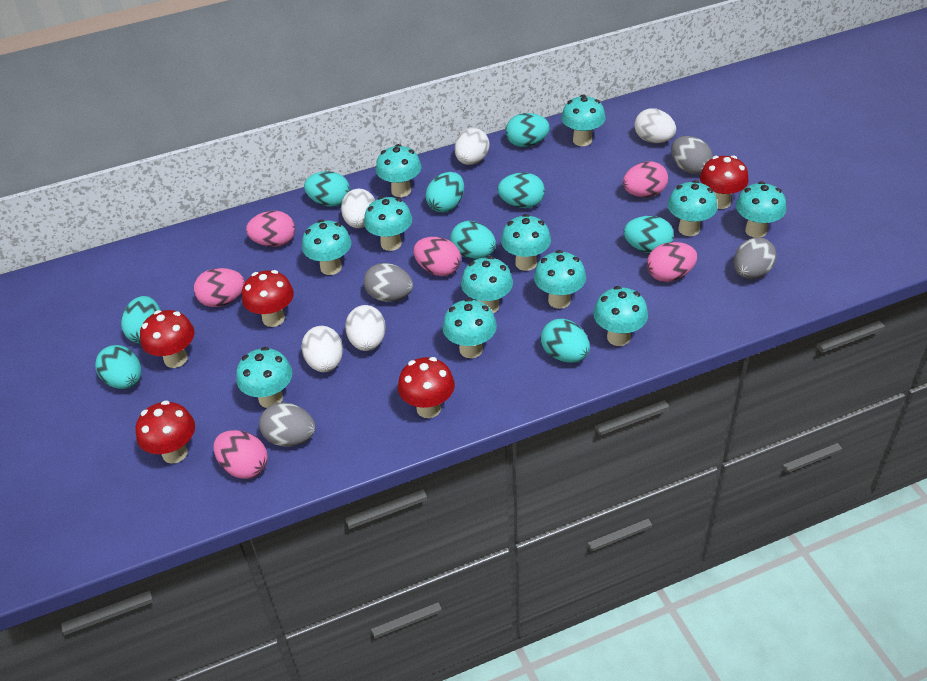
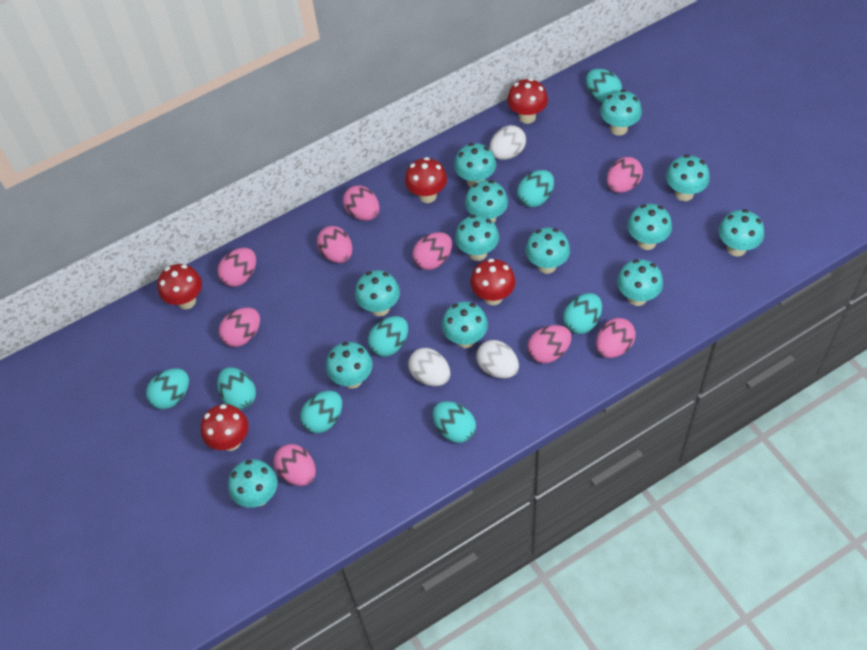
grey egg: 4 -> 0
pink egg: 6 -> 9
turquoise egg: 9 -> 8
turquoise mushroom: 12 -> 13
white egg: 5 -> 3

